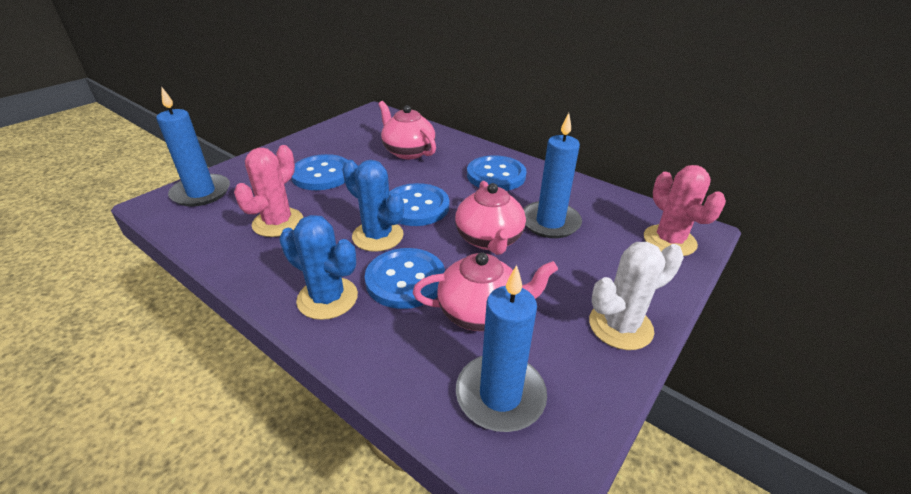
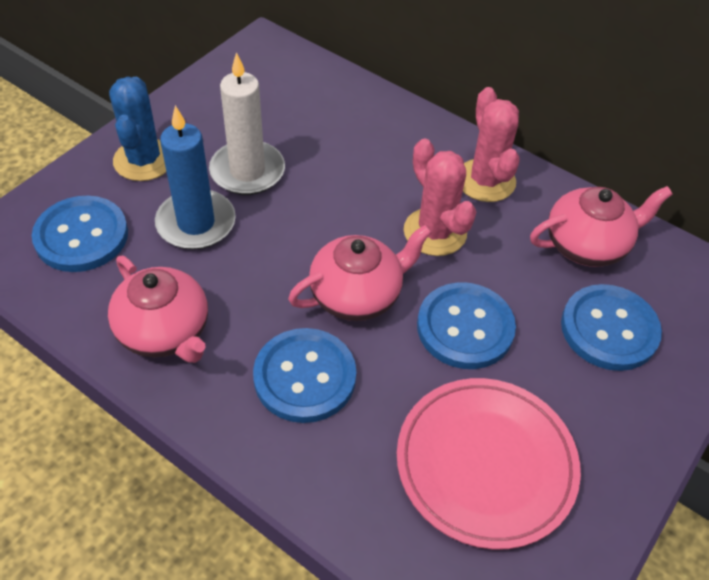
blue cactus: 2 -> 1
blue candle: 3 -> 1
pink plate: 0 -> 1
white cactus: 1 -> 0
white candle: 0 -> 1

